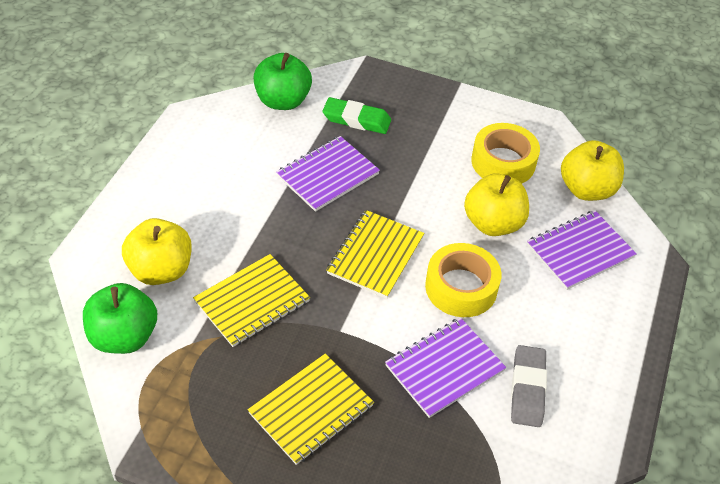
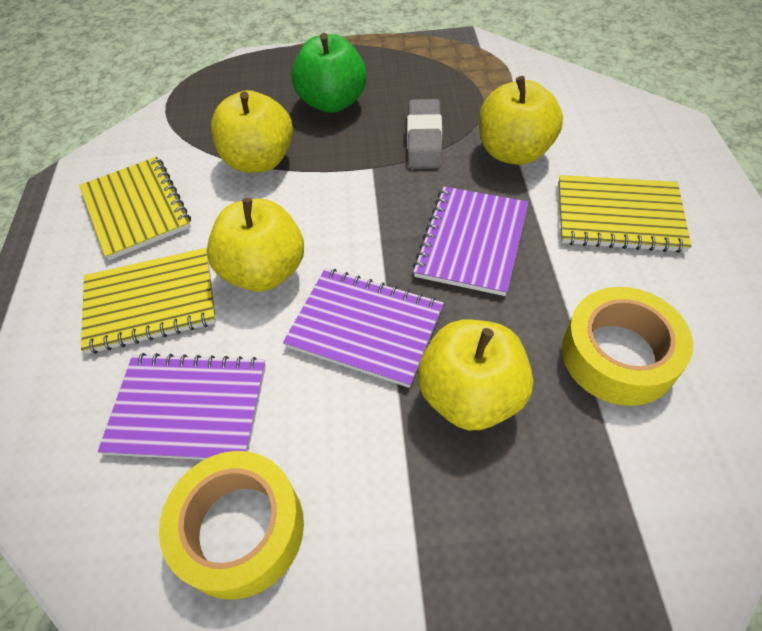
green apple: 2 -> 1
green eraser: 1 -> 0
yellow apple: 3 -> 4

